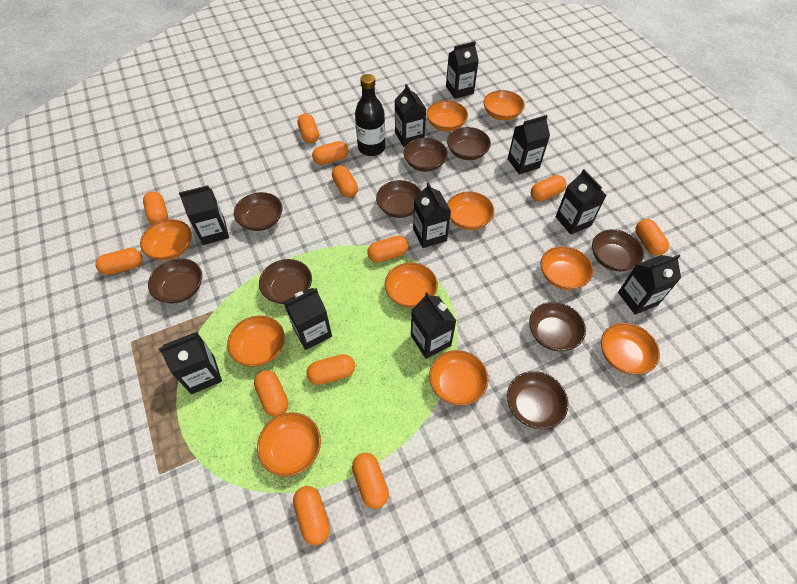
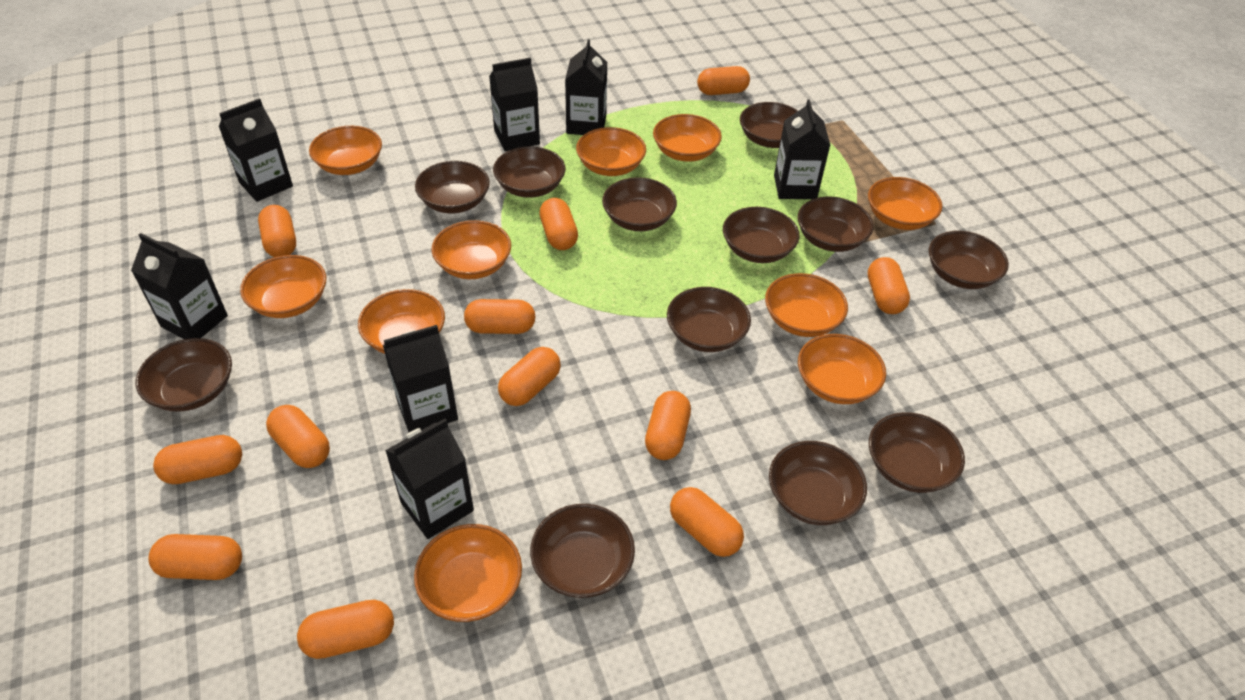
black bottle: 1 -> 0
black carton: 10 -> 7
brown bowl: 9 -> 12

